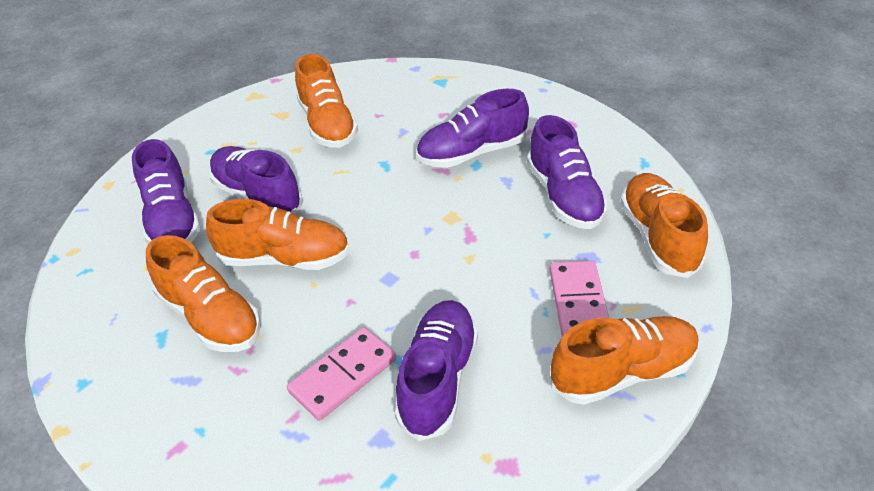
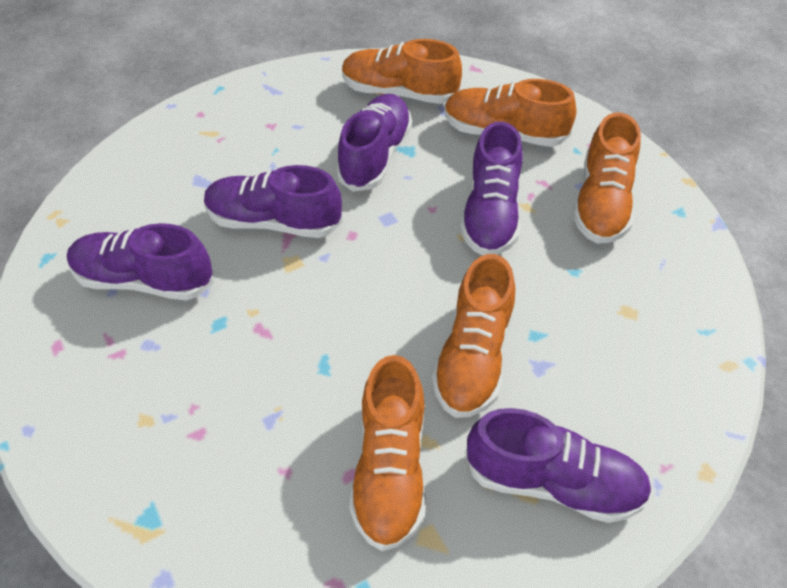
pink domino: 2 -> 0

